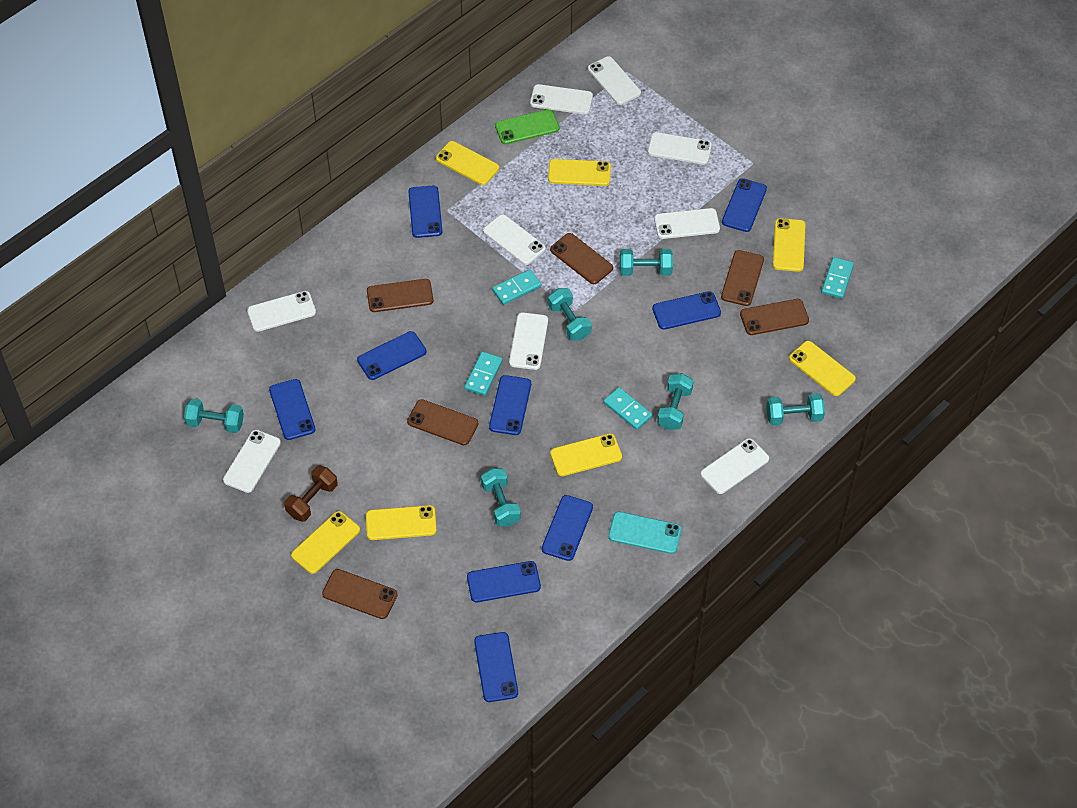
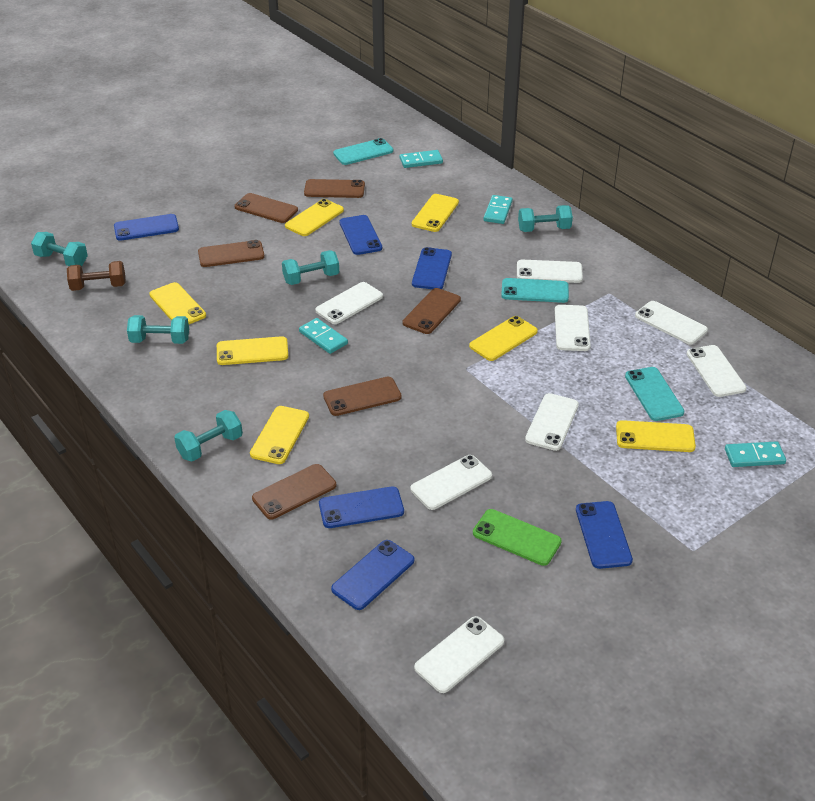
blue phone: 9 -> 6
turquoise dumbbell: 6 -> 5
turquoise phone: 1 -> 3
white phone: 9 -> 8

